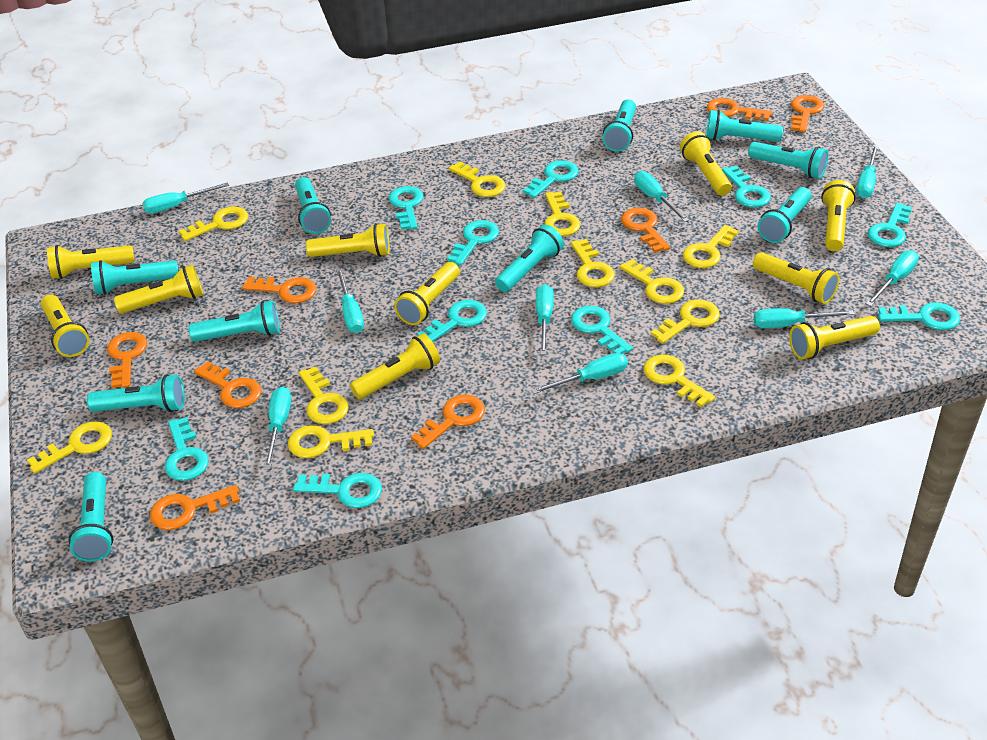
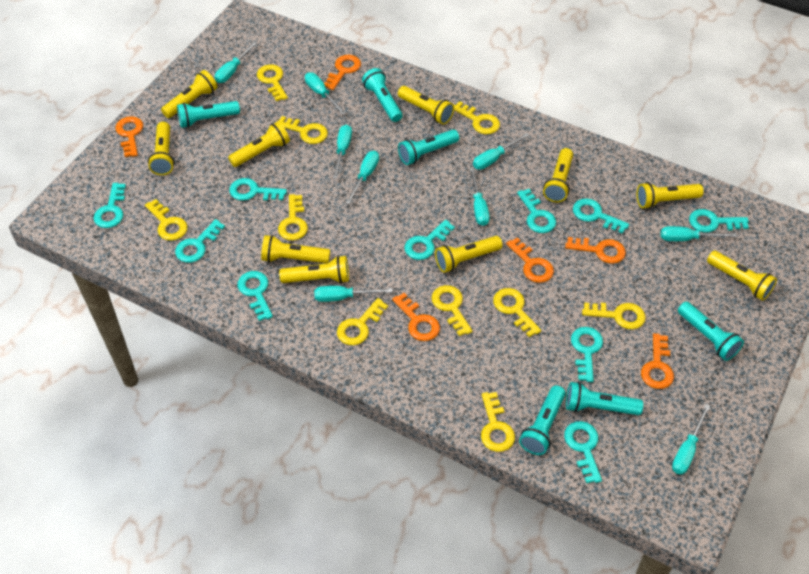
orange key: 8 -> 6
turquoise flashlight: 10 -> 6
yellow key: 11 -> 10

